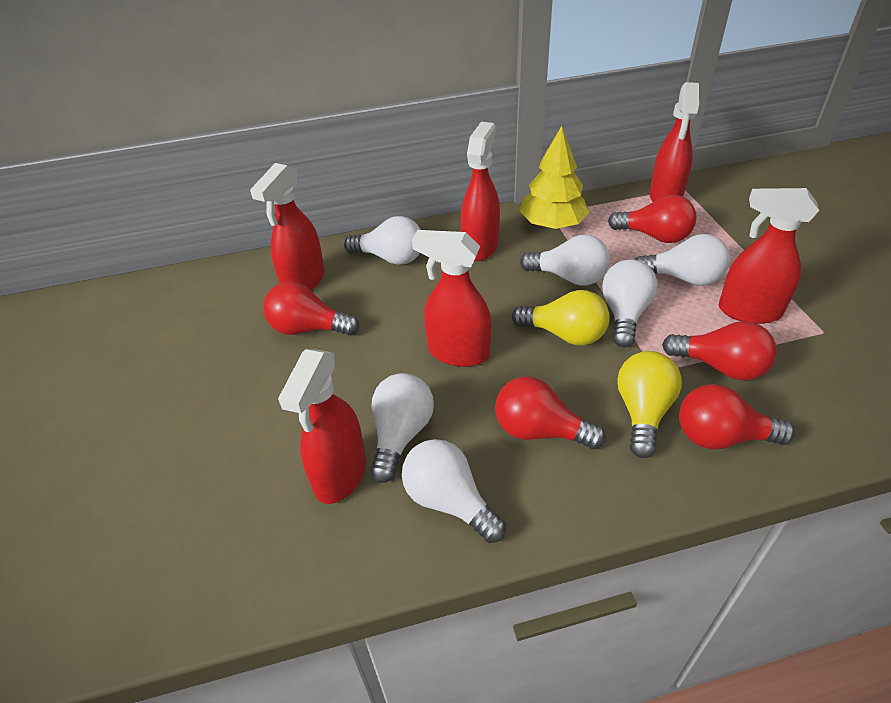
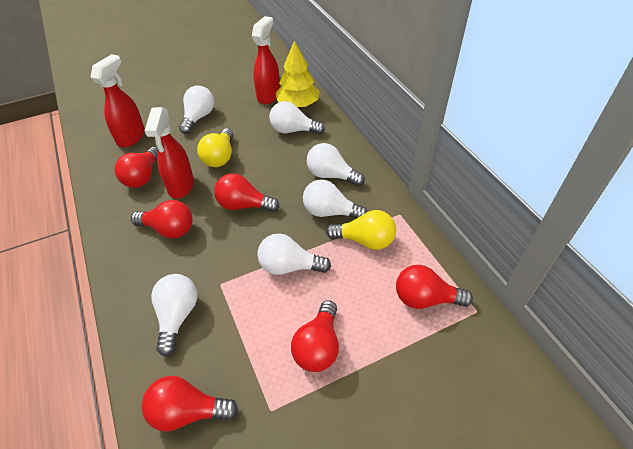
red light bulb: 5 -> 6
red spray bottle: 6 -> 3

